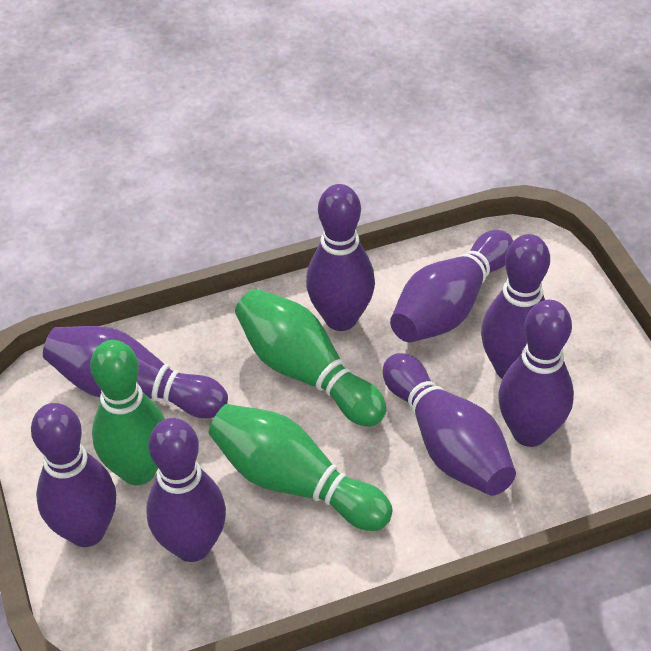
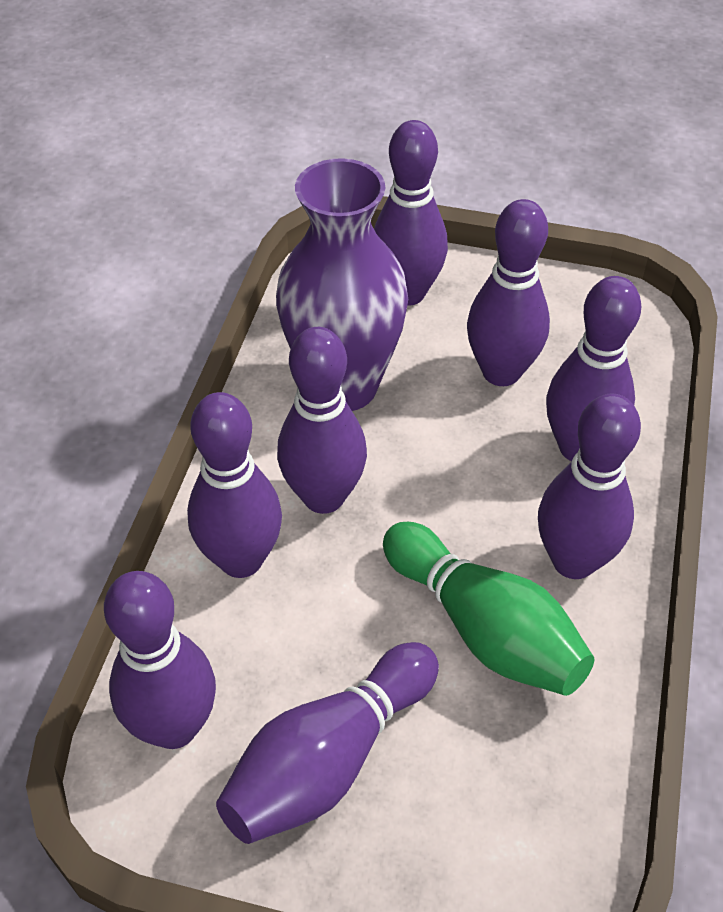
green bowling pin: 3 -> 1
purple vase: 0 -> 1

